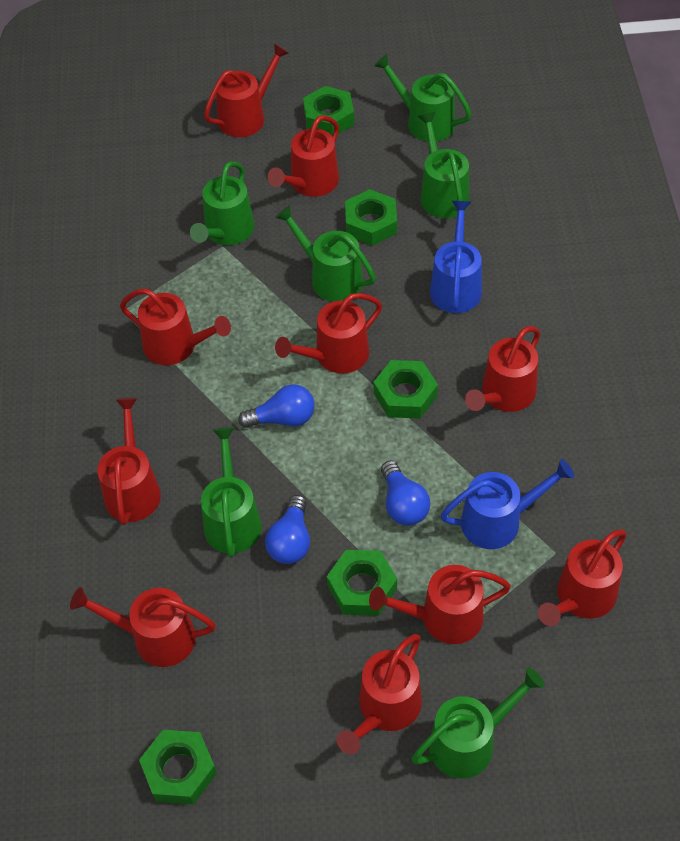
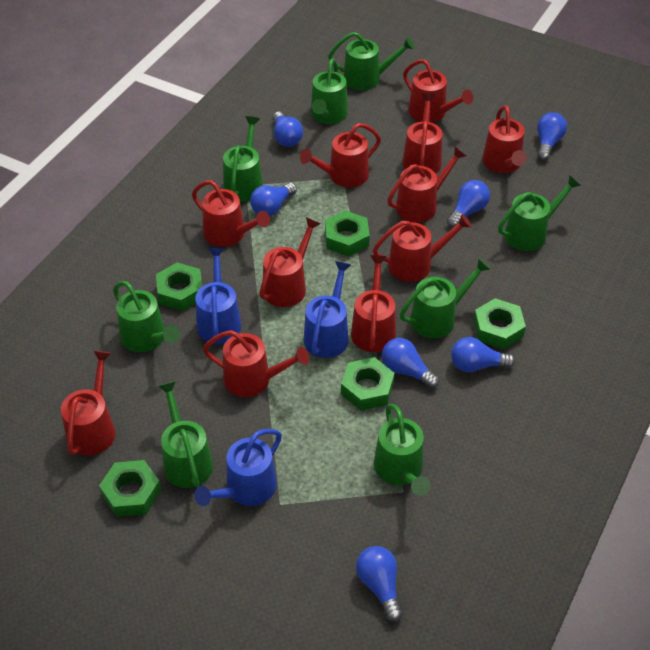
blue light bulb: 3 -> 7
blue watering can: 2 -> 3
green watering can: 6 -> 8
red watering can: 10 -> 11

